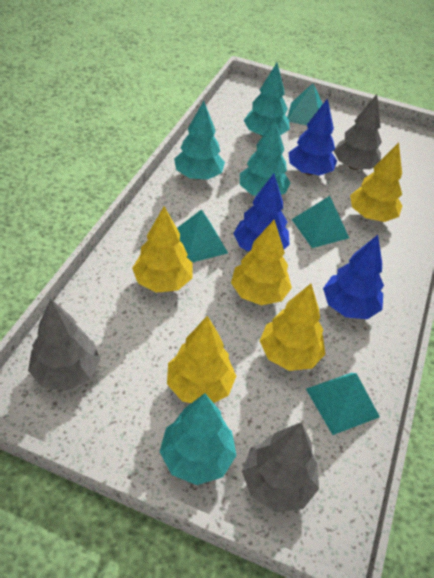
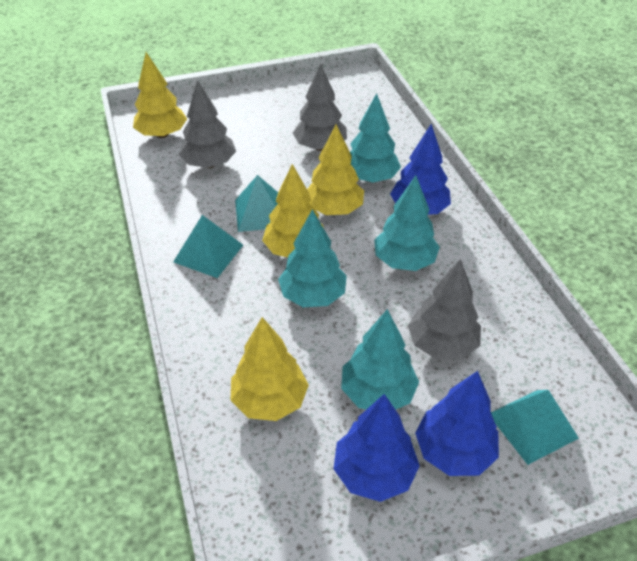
turquoise pyramid: 4 -> 3
yellow tree: 5 -> 4

